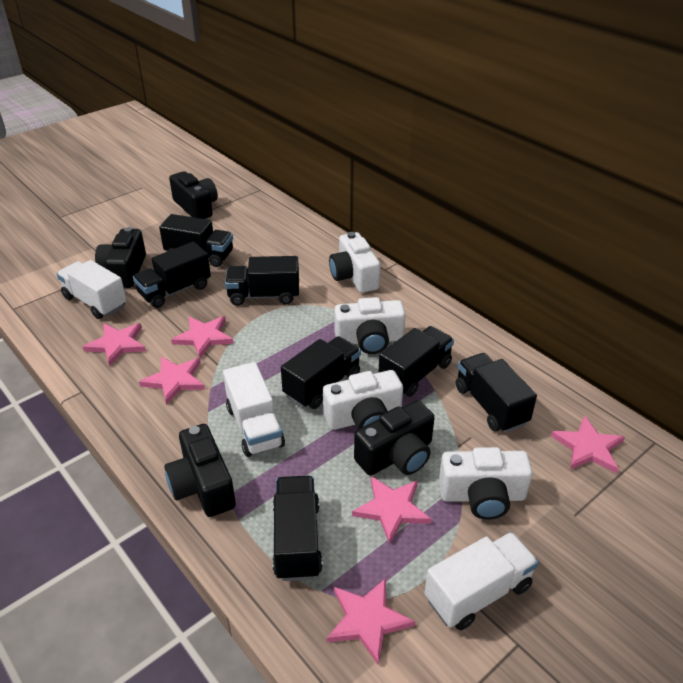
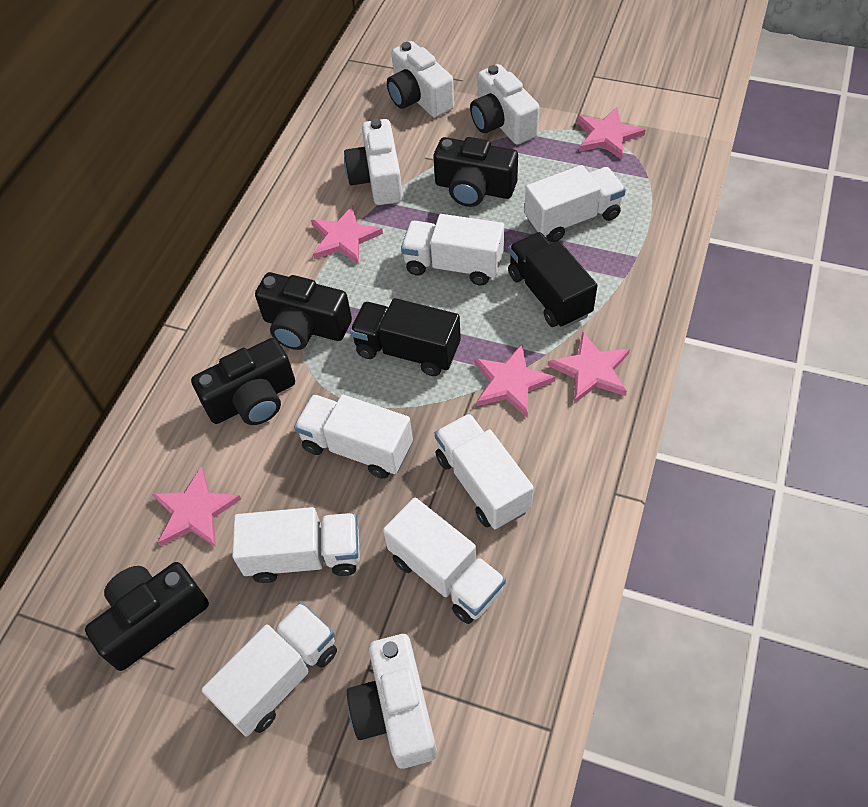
black truck: 7 -> 2
pink star: 6 -> 5
white truck: 3 -> 7

